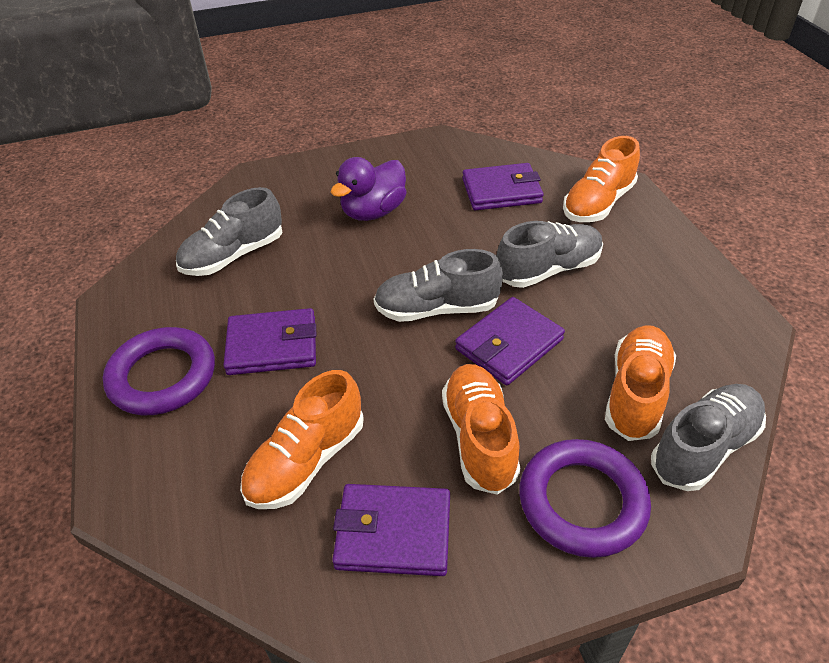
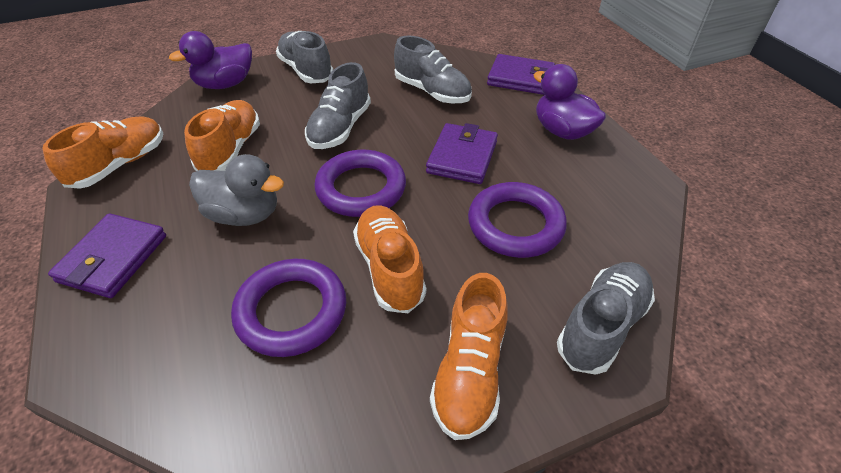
grey duck: 0 -> 1
purple duck: 1 -> 2
purple ring: 2 -> 3
purple wallet: 4 -> 3

